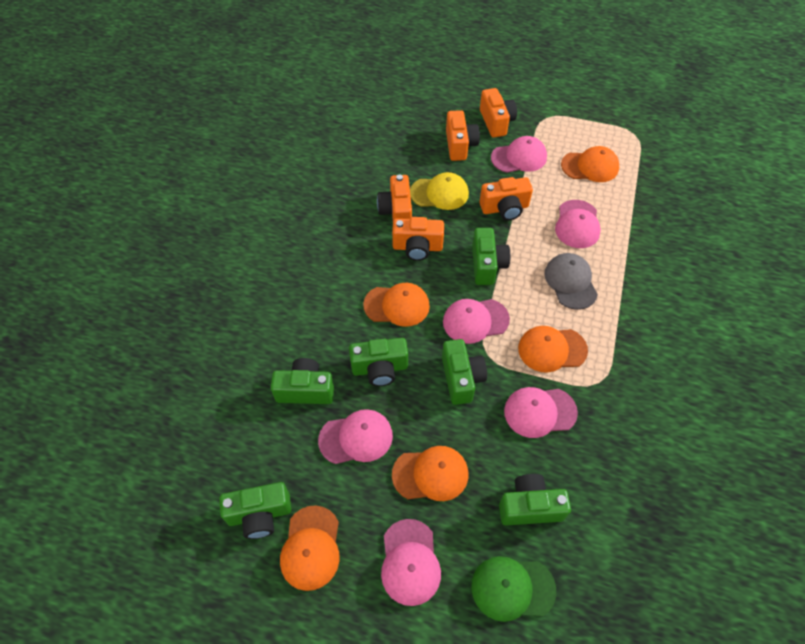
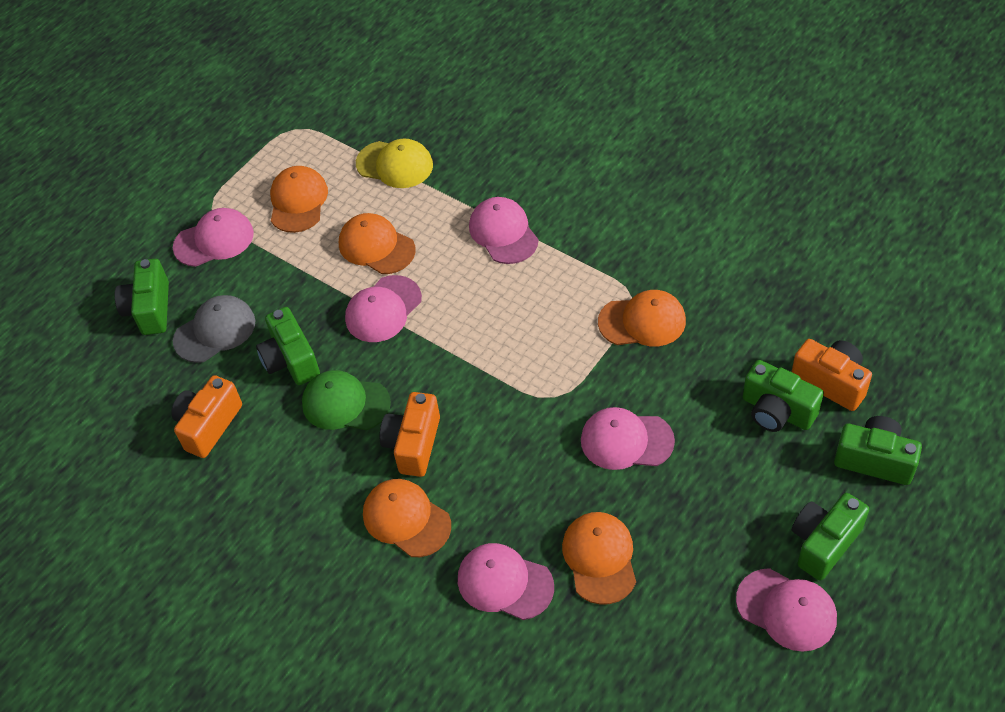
green camera: 6 -> 5
orange camera: 5 -> 3

